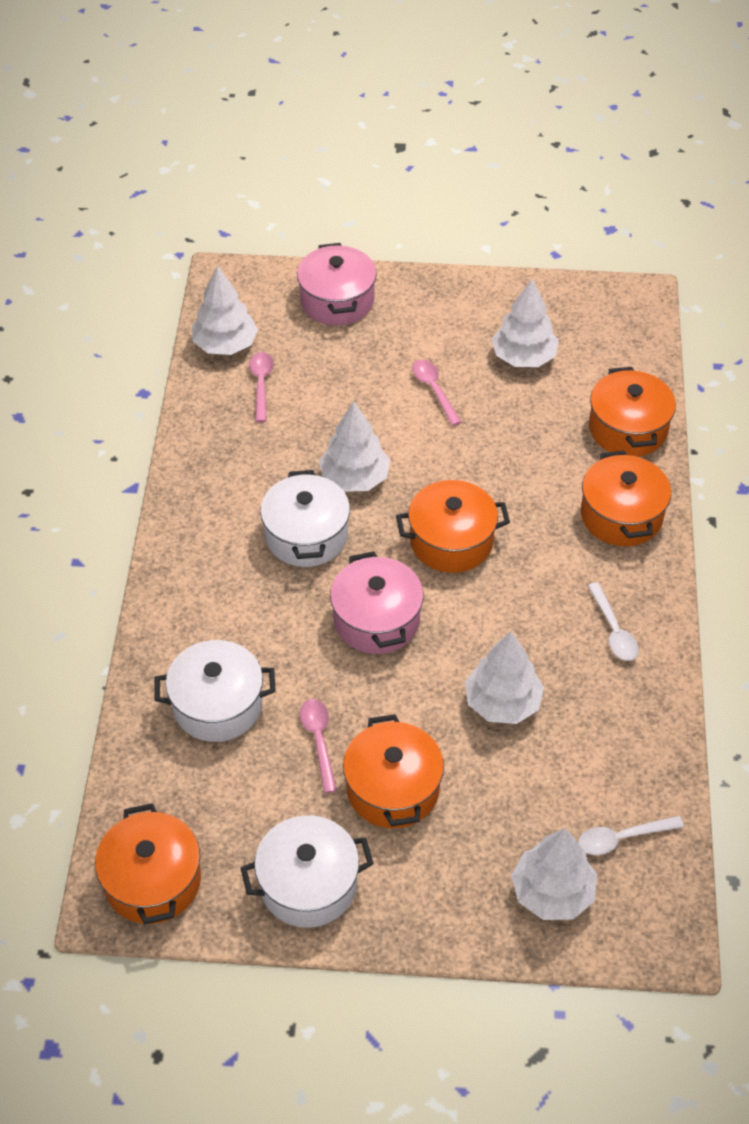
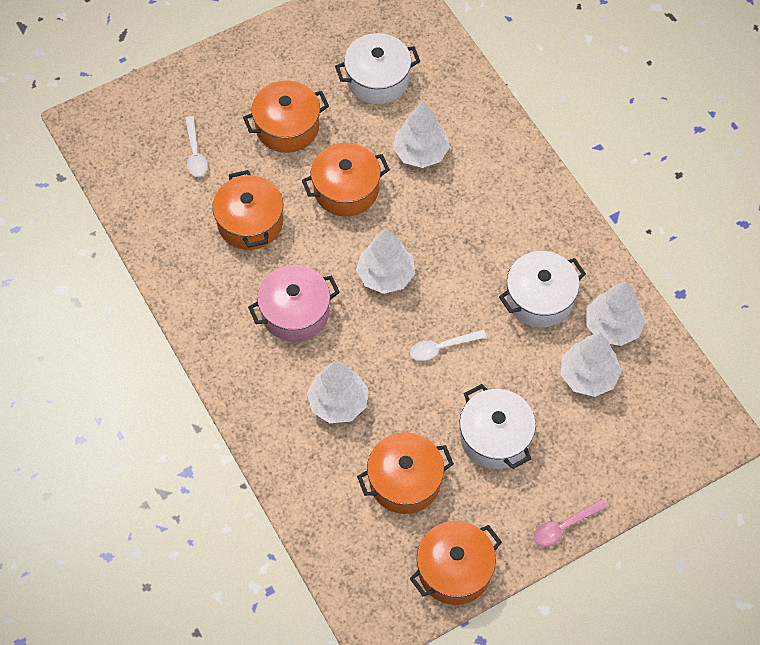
pink pot: 2 -> 1
pink spoon: 3 -> 1

